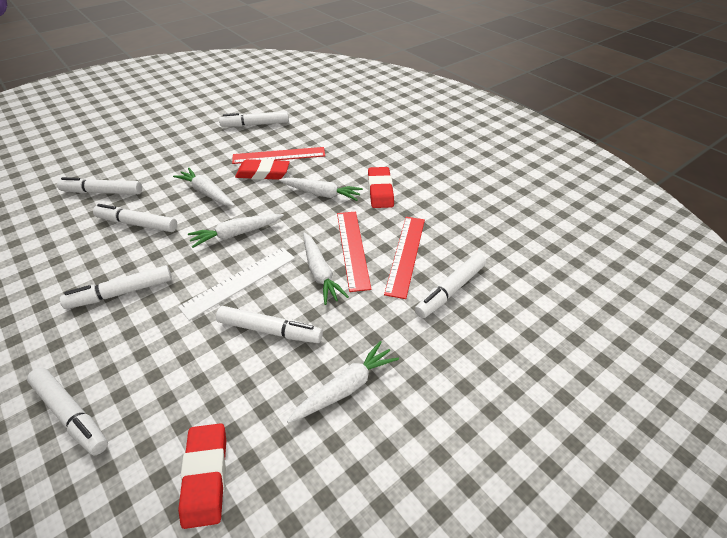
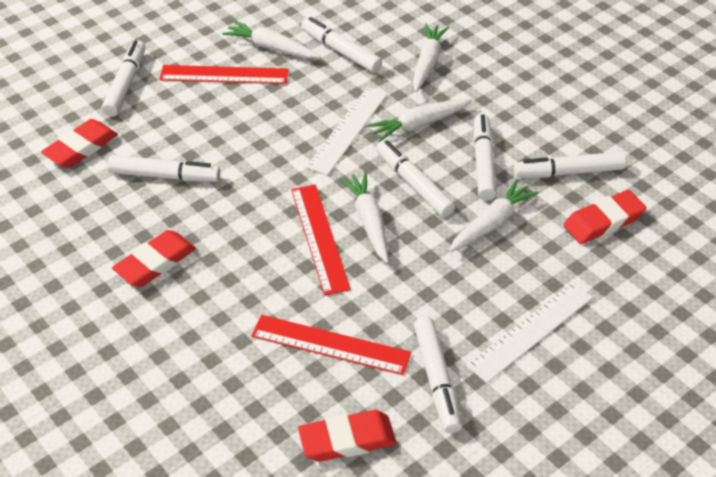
red eraser: 3 -> 4
white ruler: 1 -> 2

